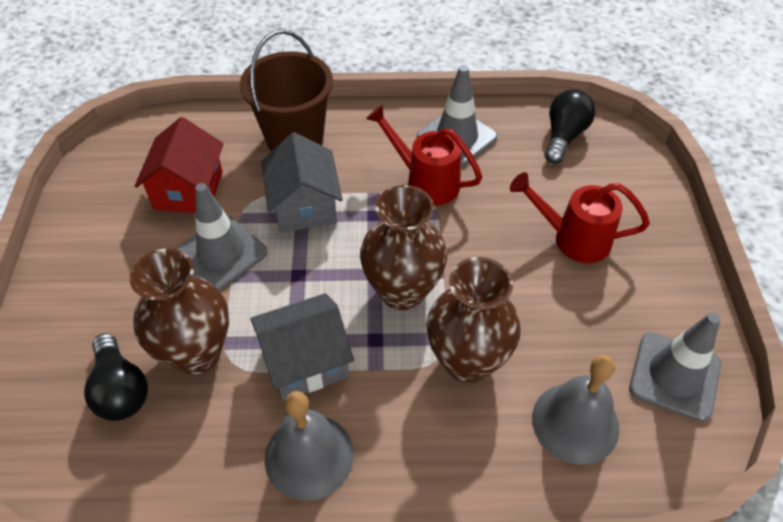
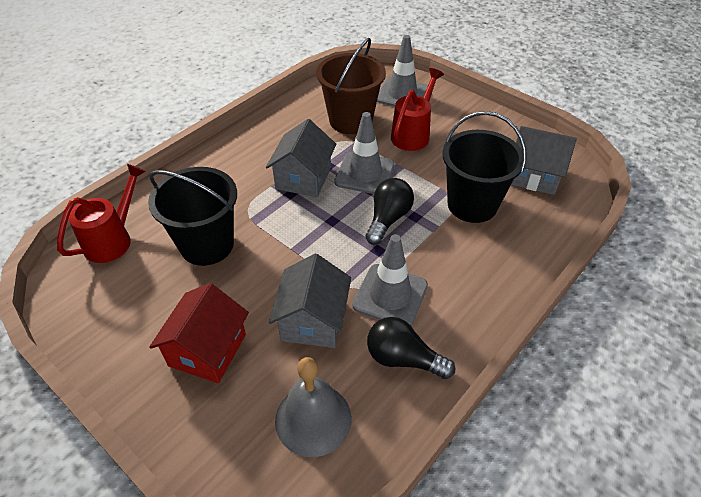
black bucket: 0 -> 2
brown vase: 3 -> 0
grey bell: 2 -> 1
grey house: 2 -> 3

